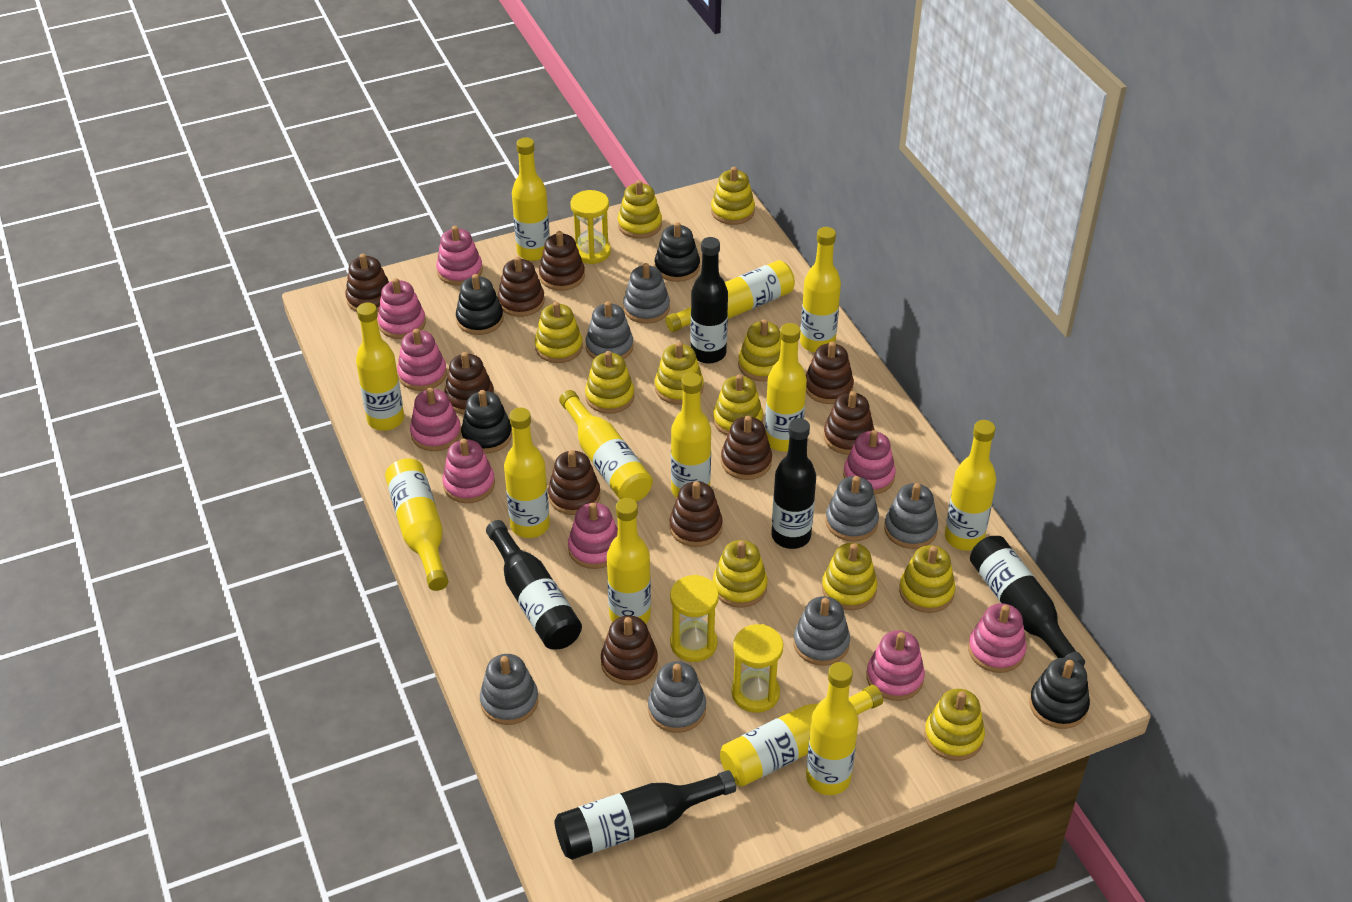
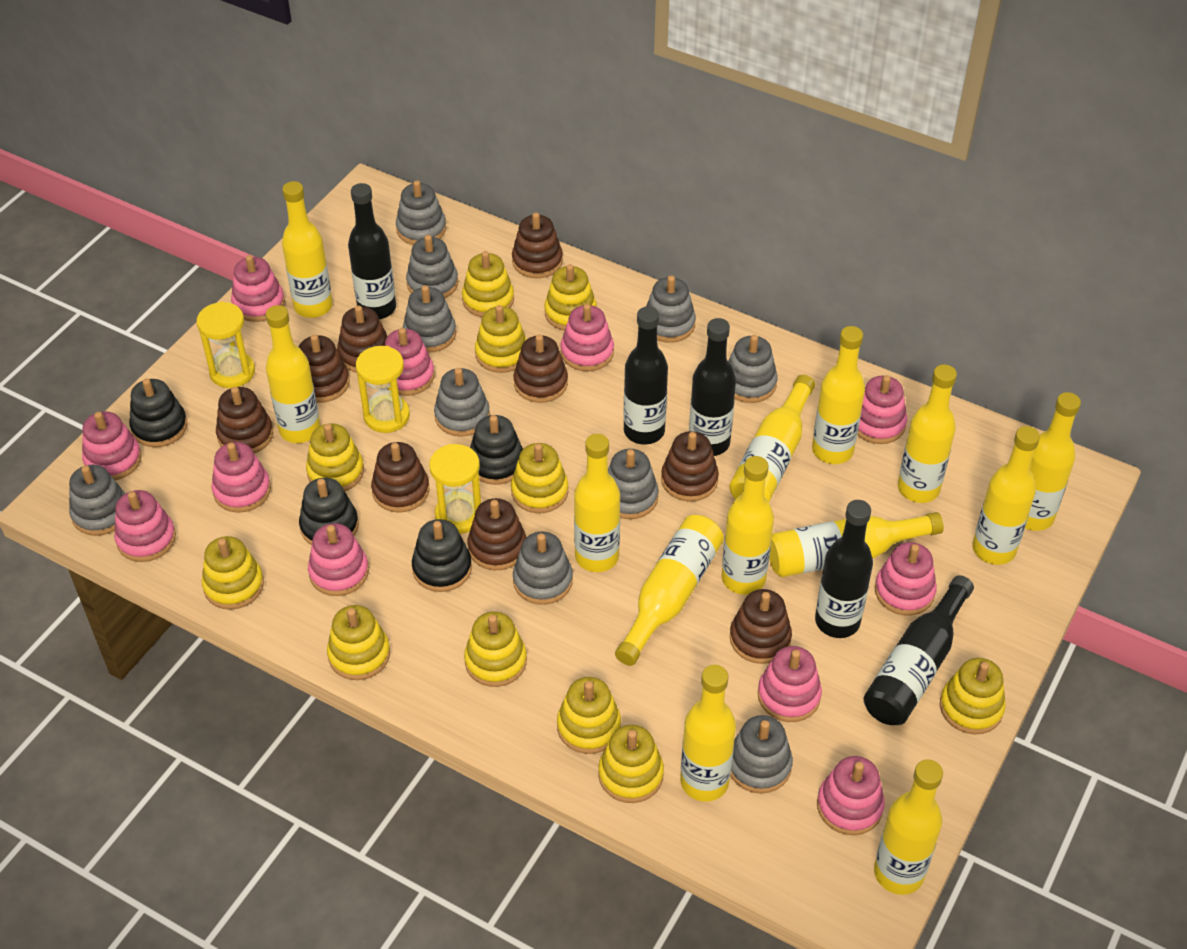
brown stacking toy: 10 -> 9
grey stacking toy: 7 -> 10
pink stacking toy: 9 -> 11

